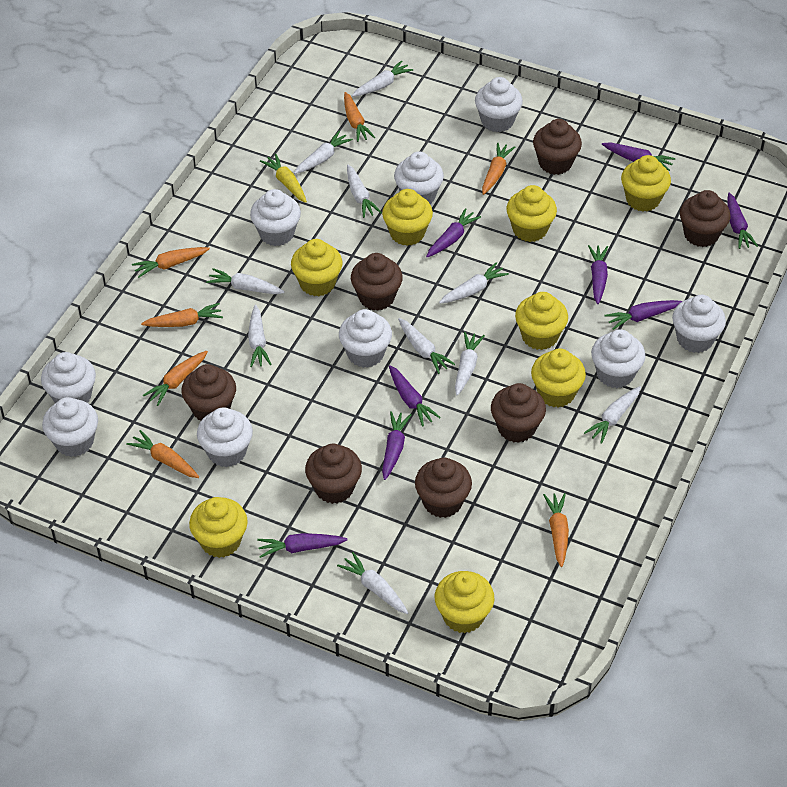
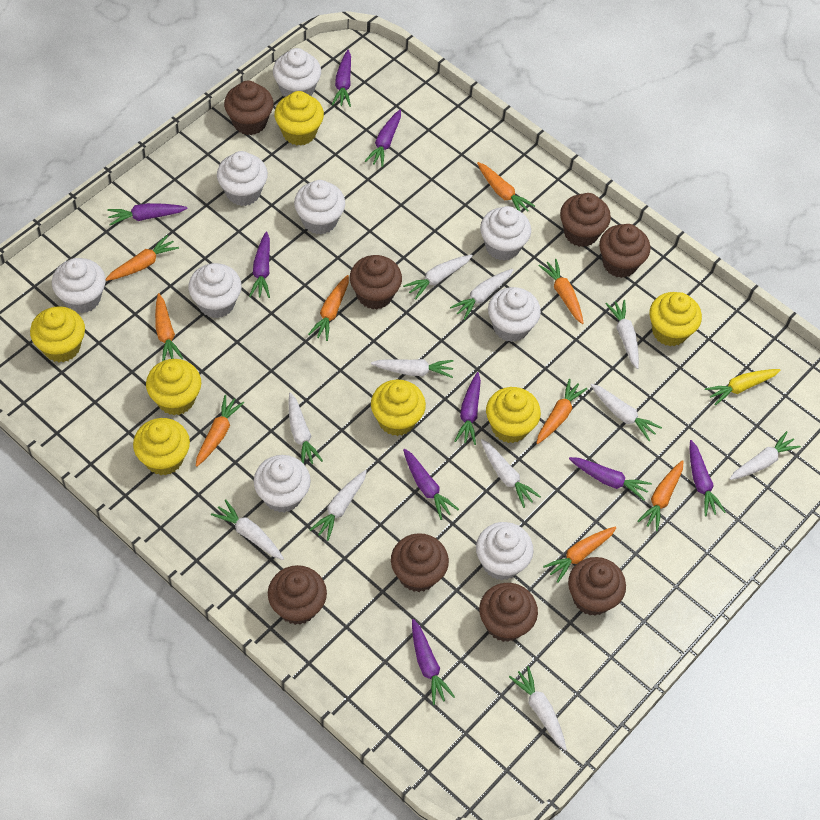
brown cupcake: 7 -> 8
orange carrot: 7 -> 9
purple carrot: 8 -> 9
white carrot: 10 -> 11
yellow cupcake: 8 -> 7

